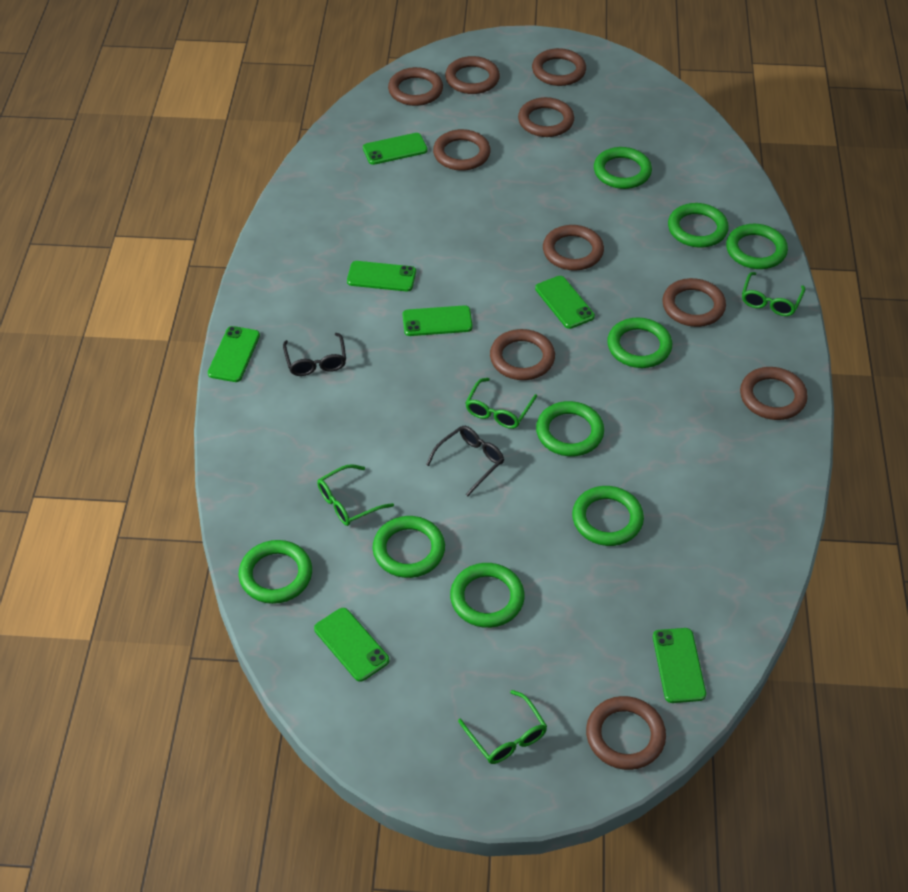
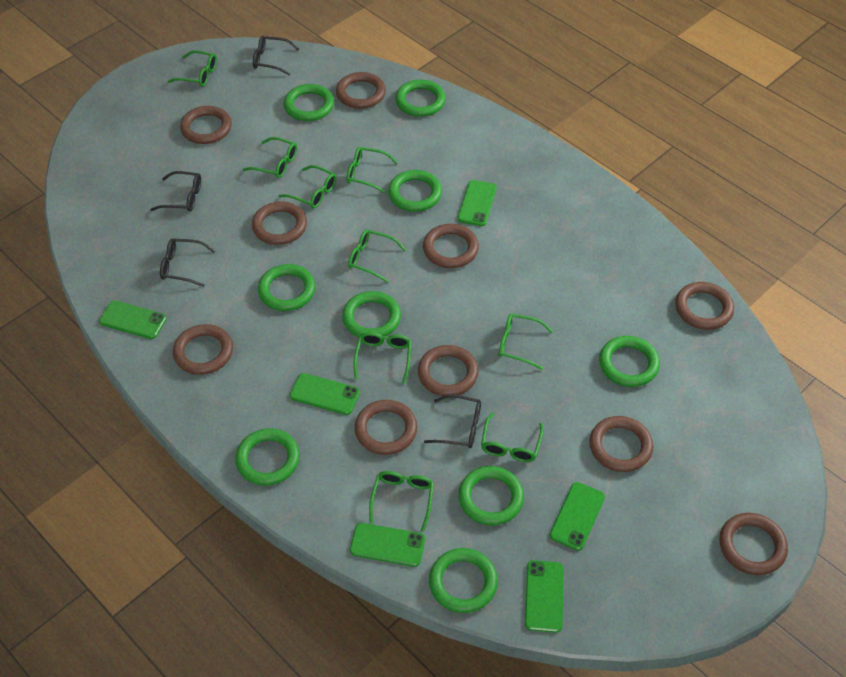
black glasses: 2 -> 4
green glasses: 4 -> 9
green phone: 7 -> 6

